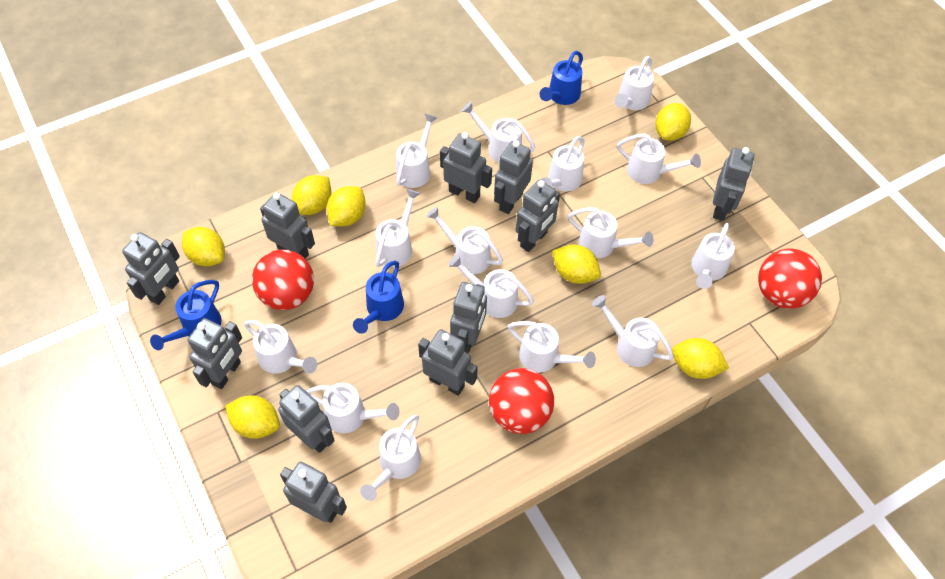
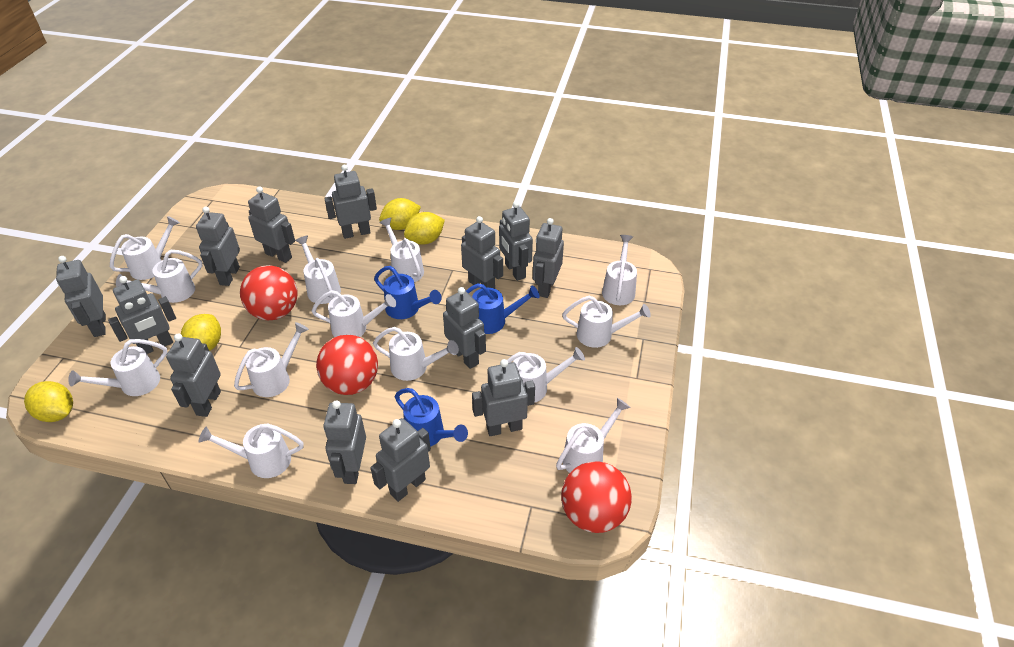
grey robot: 11 -> 13
white watering can: 15 -> 13
yellow lemon: 7 -> 4

